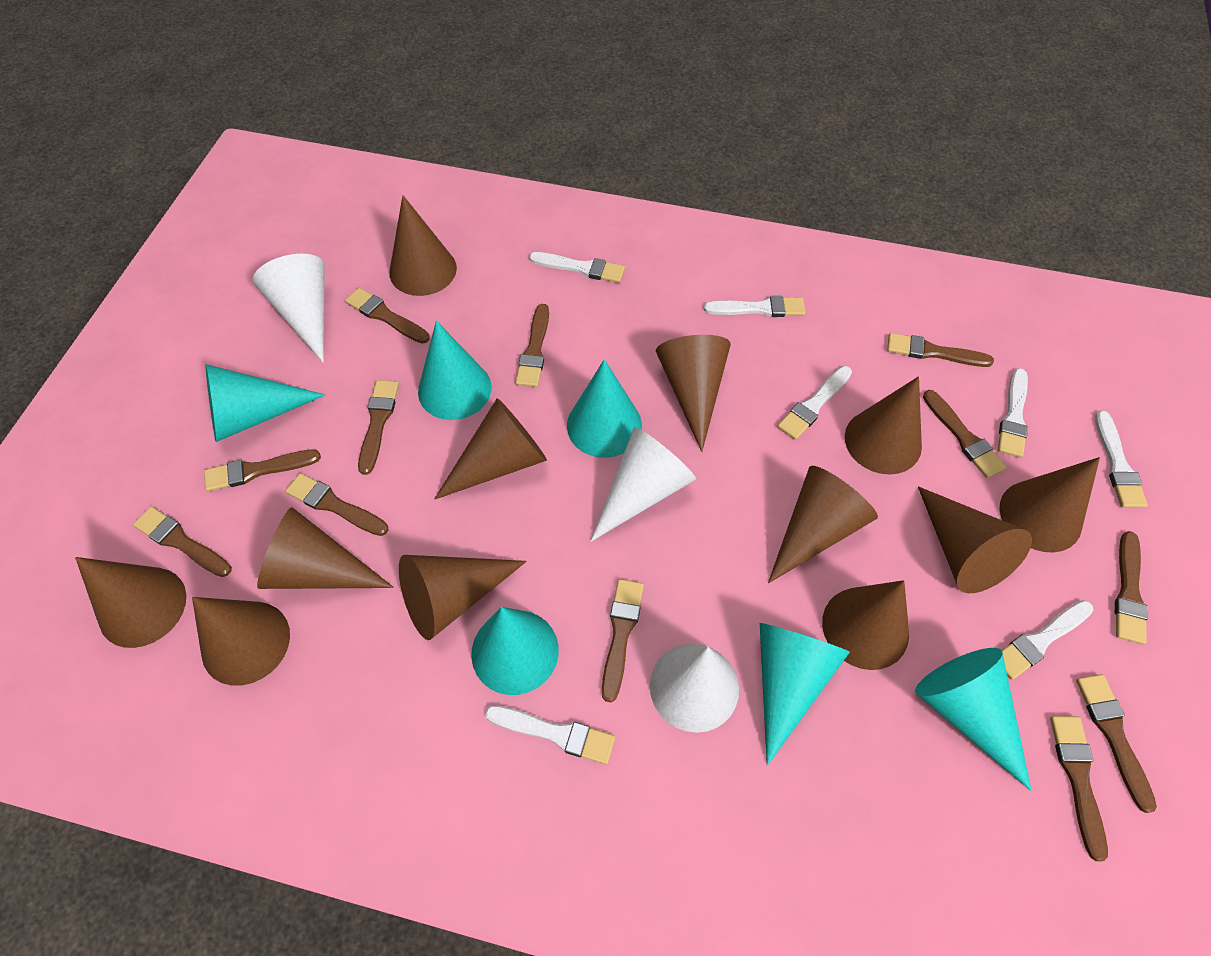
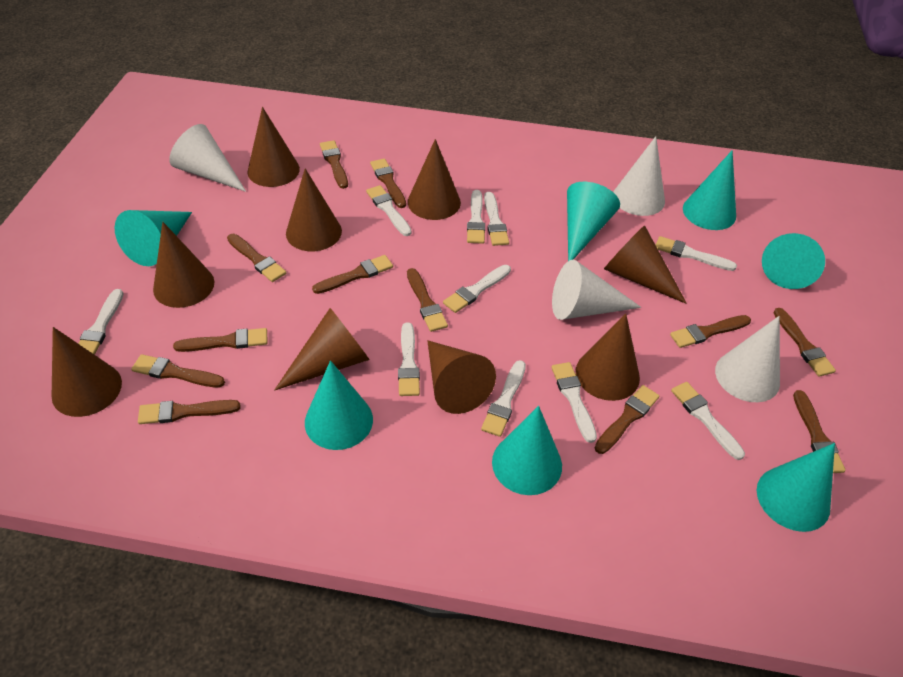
brown cone: 12 -> 9
turquoise cone: 6 -> 7
white brush: 7 -> 10
white cone: 3 -> 4

